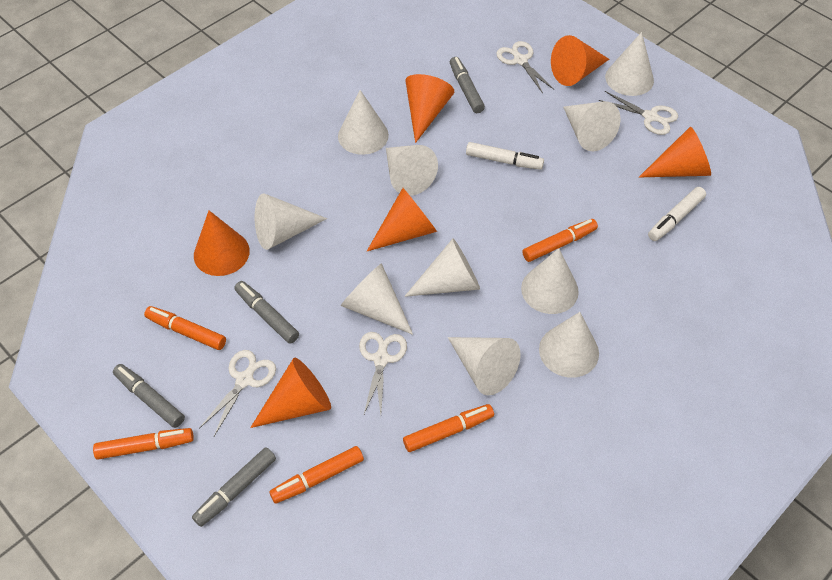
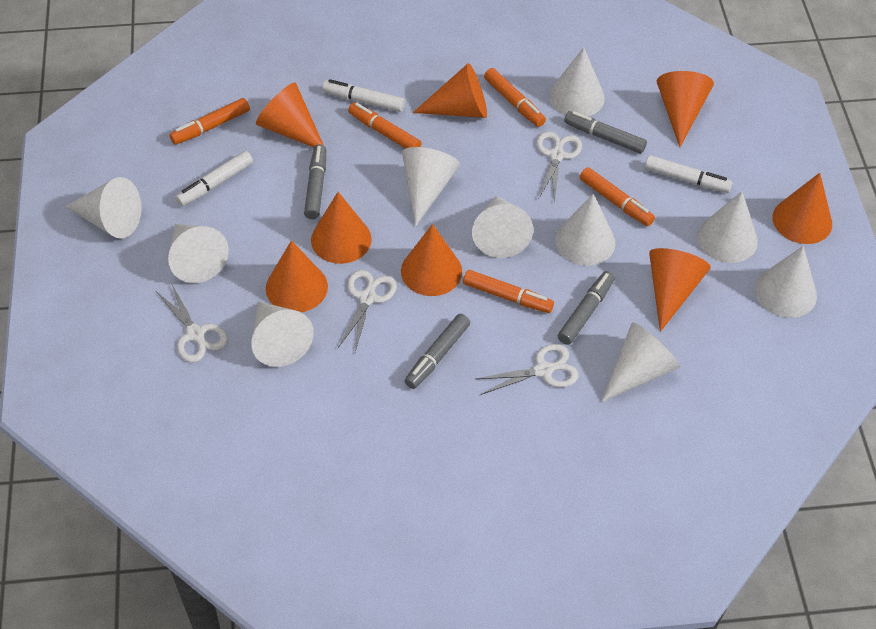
orange cone: 6 -> 8
white marker: 2 -> 3

